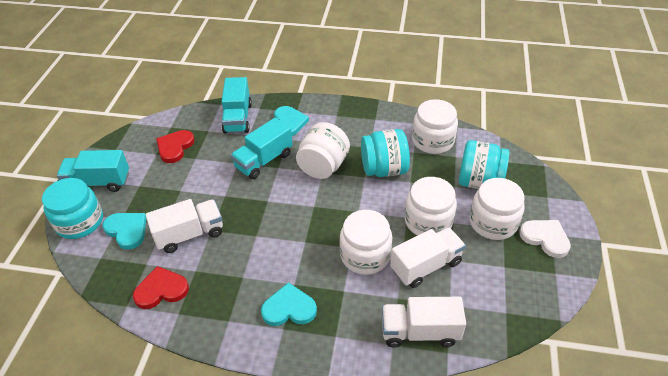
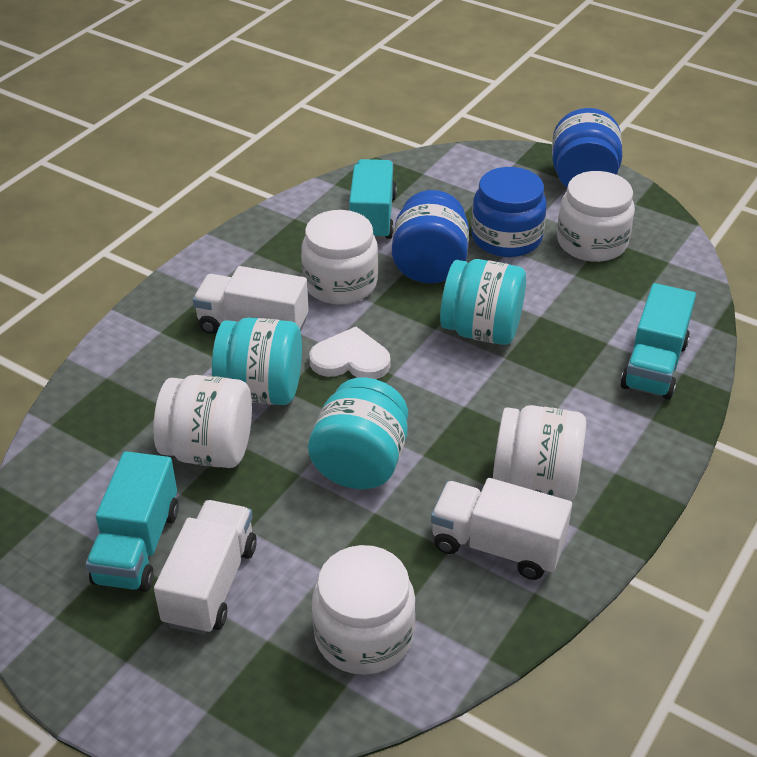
blue jar: 0 -> 3
red heart: 2 -> 0
turquoise heart: 3 -> 0

